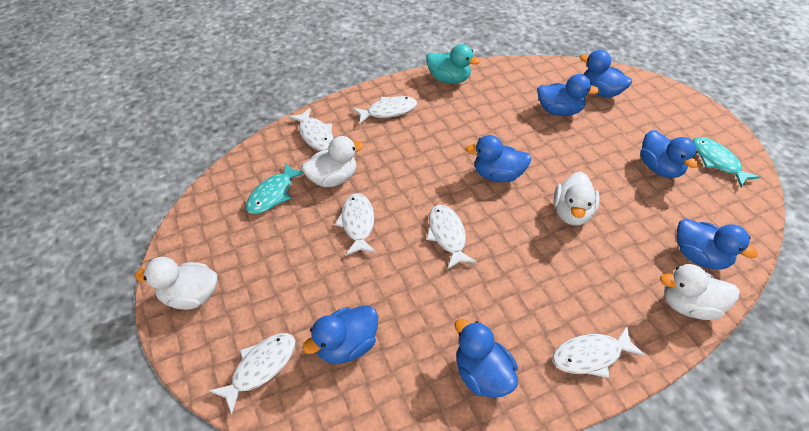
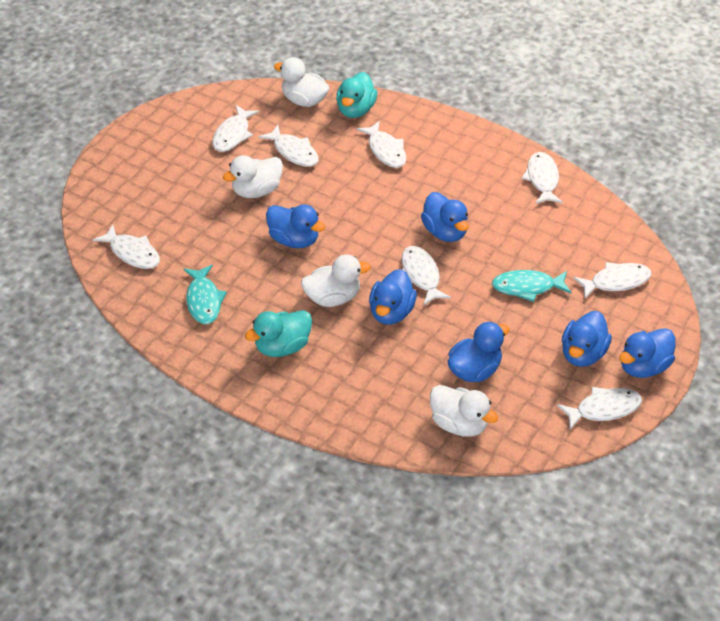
blue duck: 7 -> 6
turquoise duck: 1 -> 2
white fish: 6 -> 8

